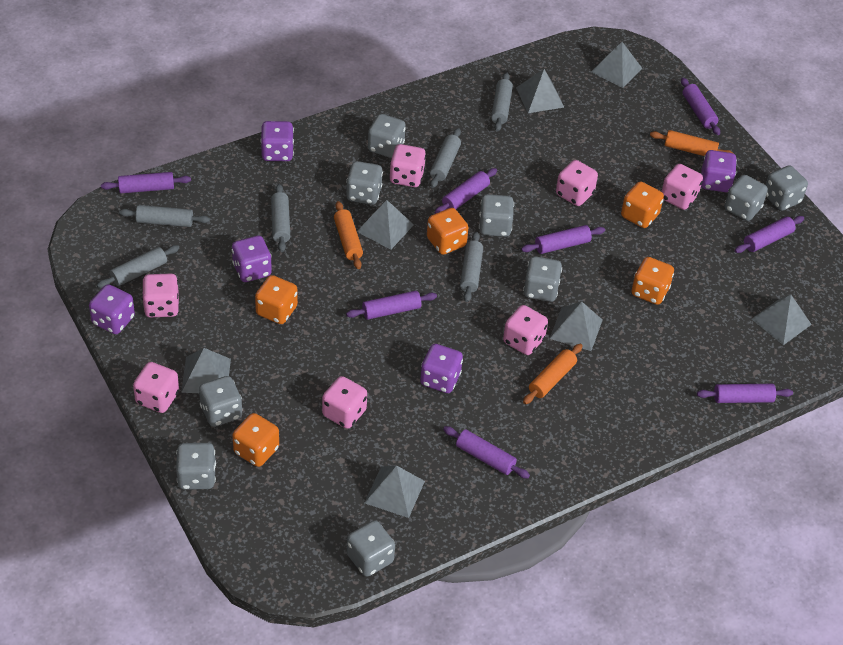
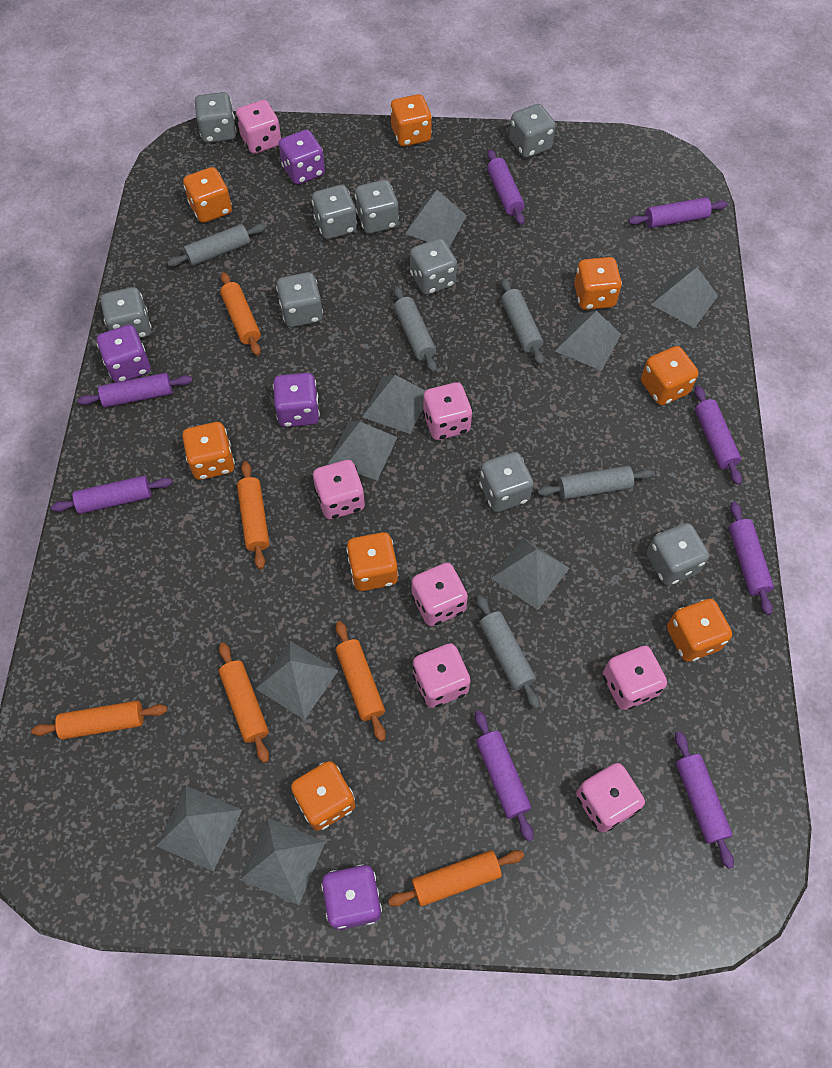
grey pyramid: 7 -> 9
grey rolling pin: 6 -> 5
orange dice: 5 -> 8
orange rolling pin: 3 -> 6
purple dice: 5 -> 4

